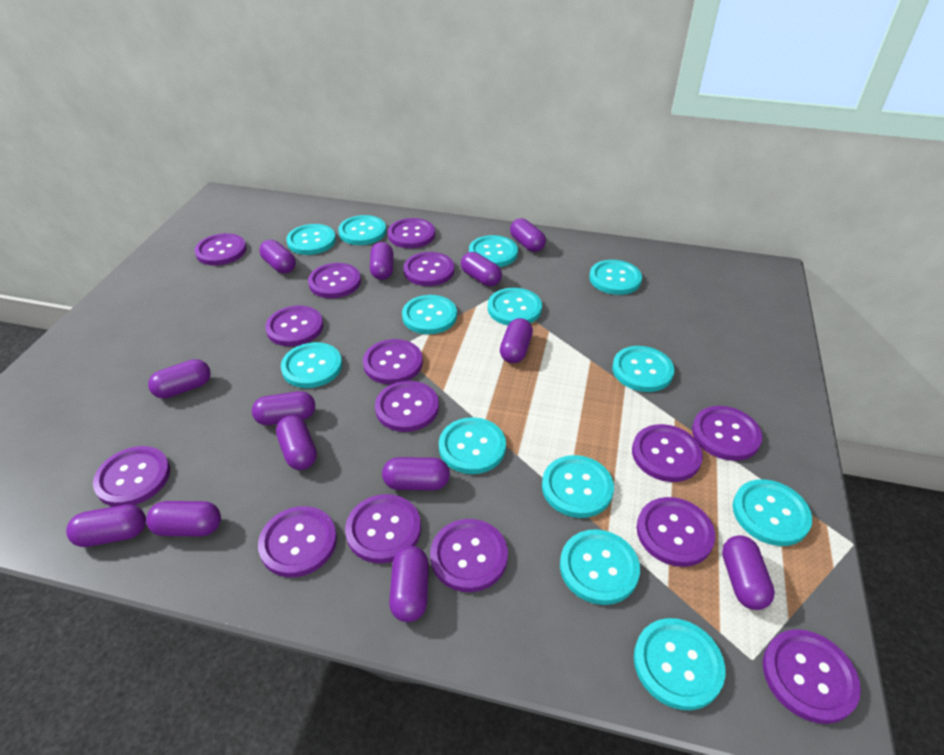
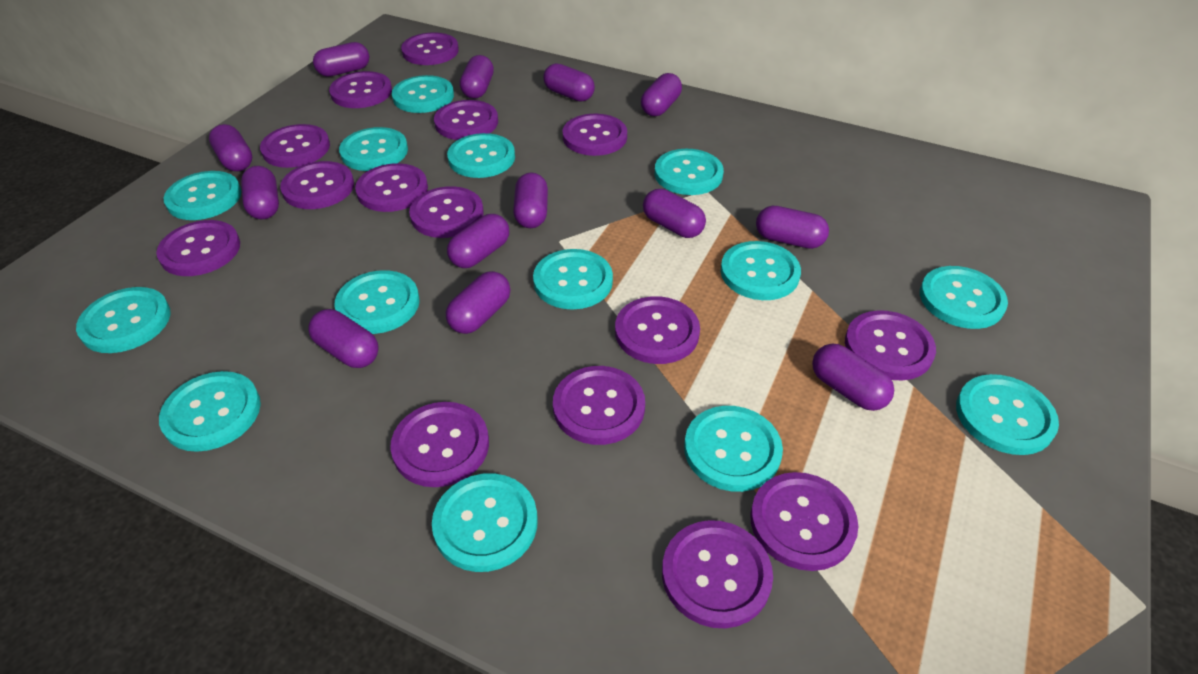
turquoise button: 13 -> 14

